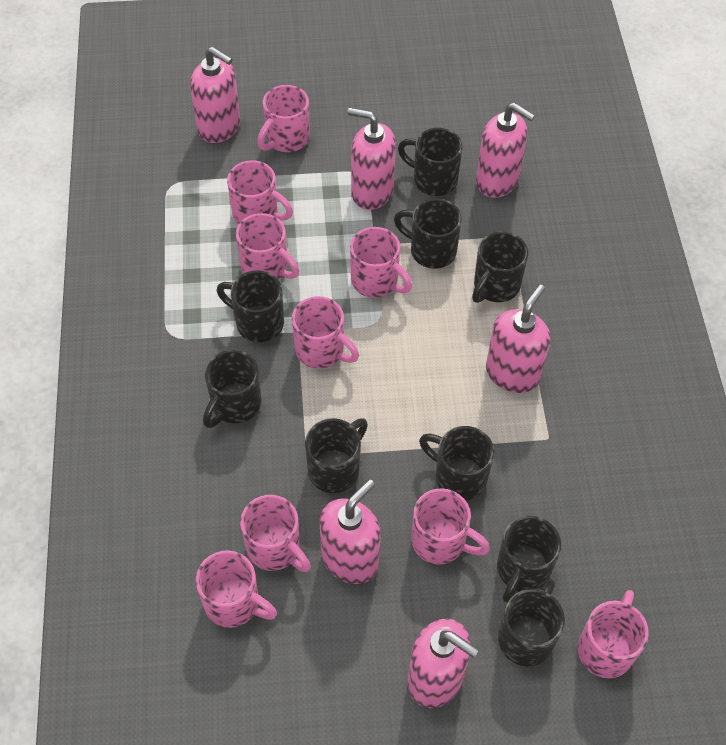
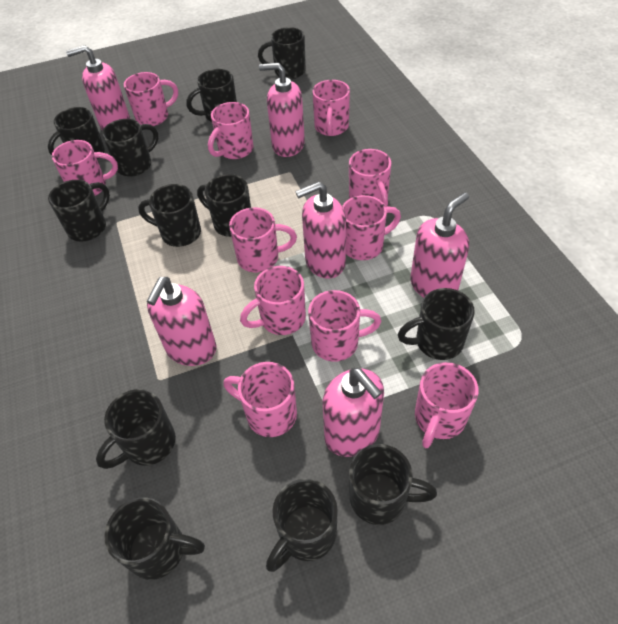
black mug: 9 -> 12
pink mug: 9 -> 11

